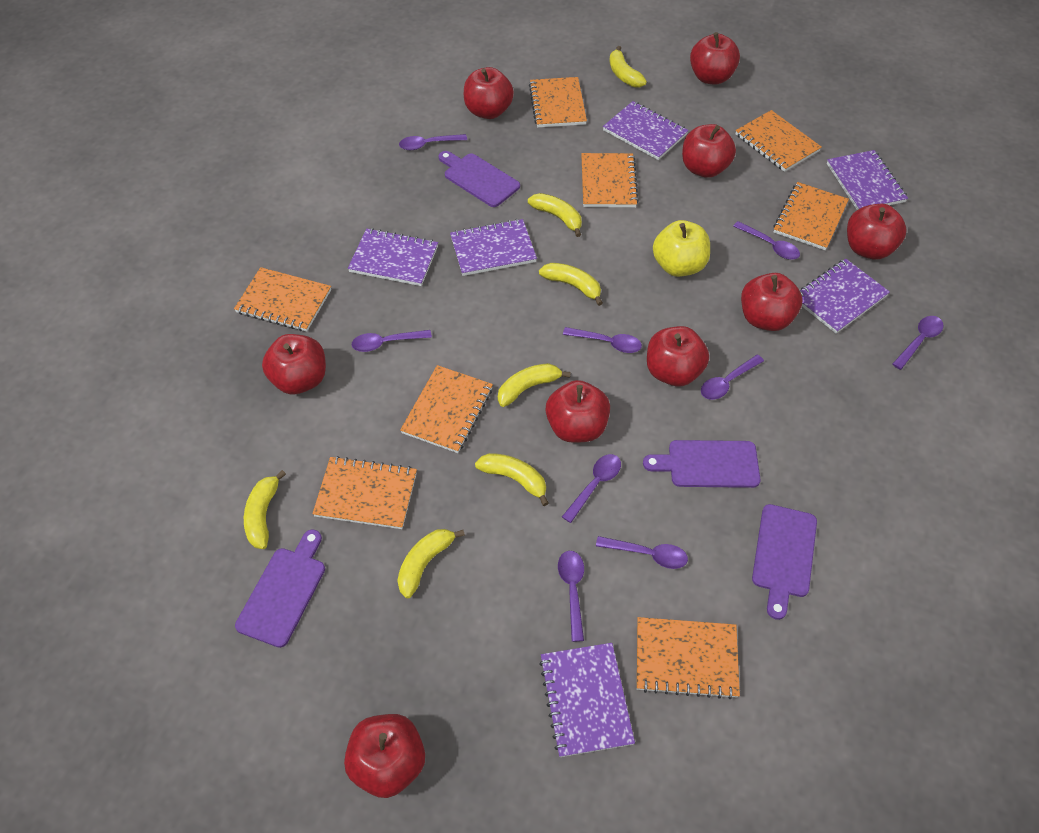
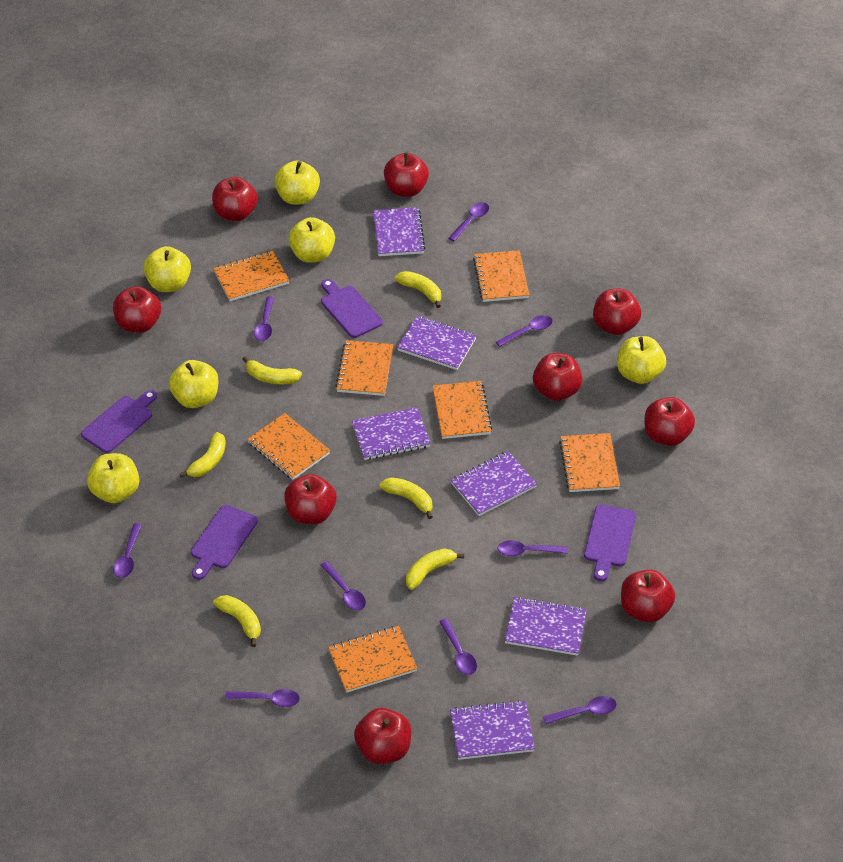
orange notebook: 8 -> 7
yellow apple: 1 -> 6
yellow banana: 7 -> 6

